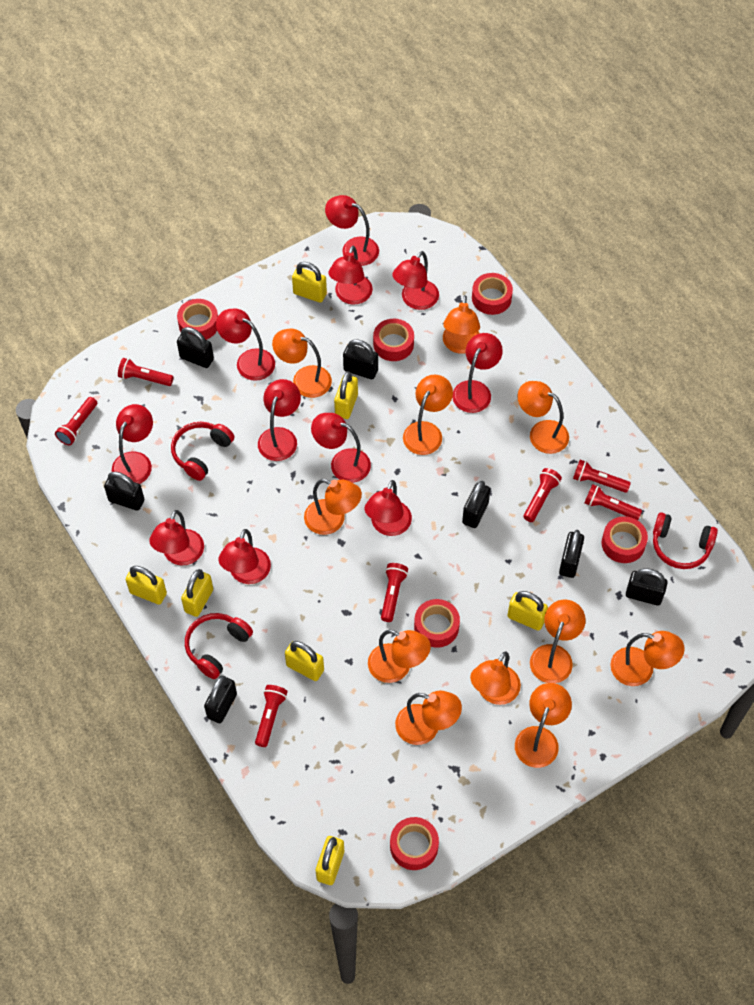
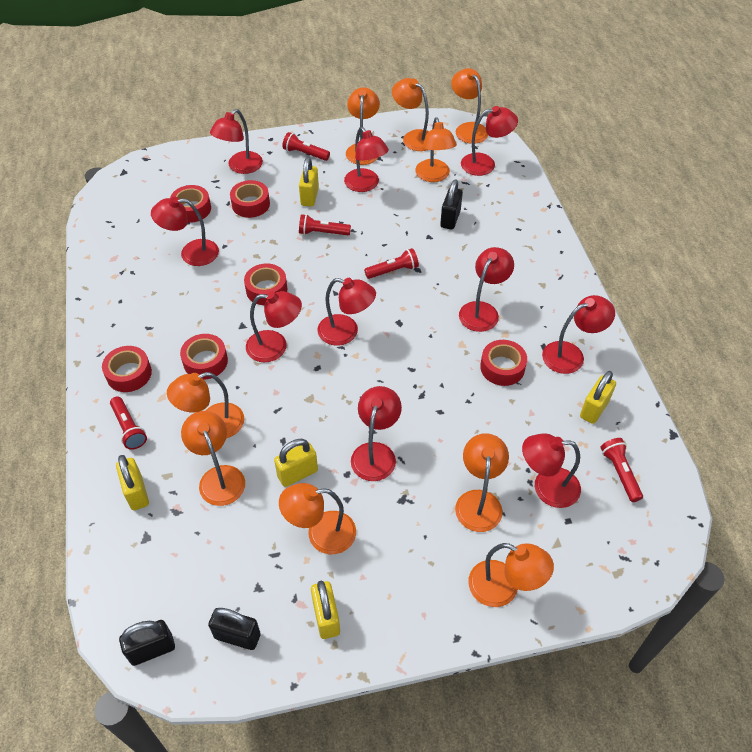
black padlock: 7 -> 3
orange lamp: 11 -> 9
red flashlight: 7 -> 5
red headphones: 3 -> 0
red lamp: 11 -> 10
yellow padlock: 7 -> 5

